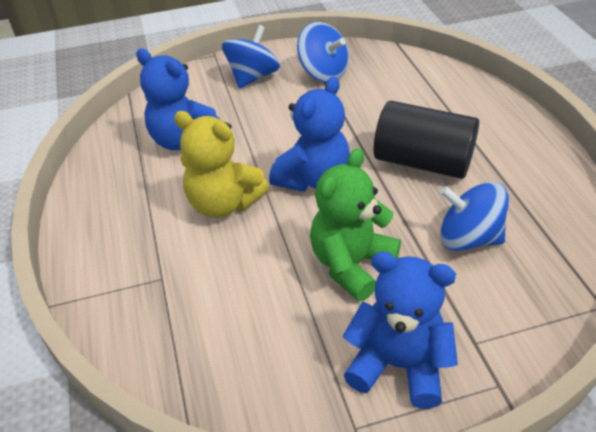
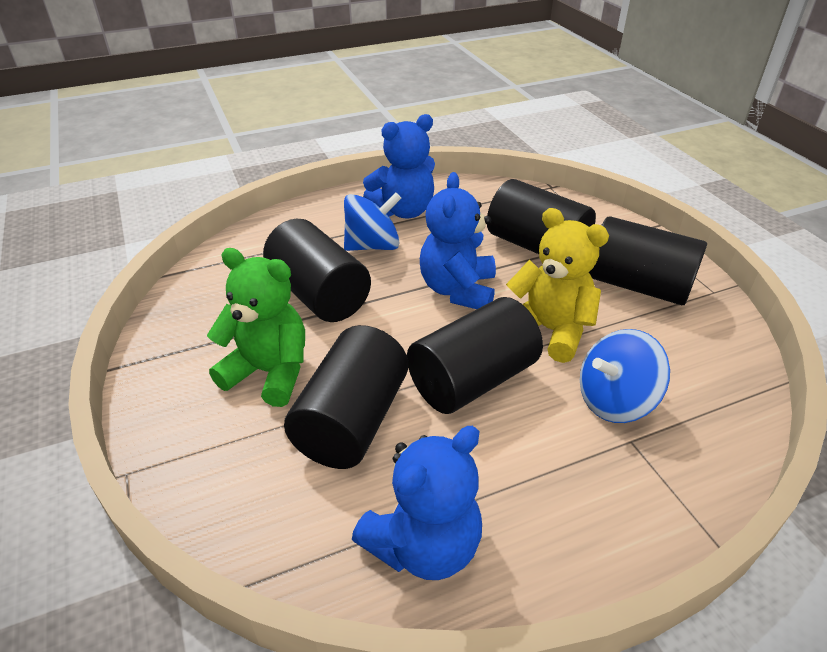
black cylinder: 1 -> 5
blue spinning top: 3 -> 2

